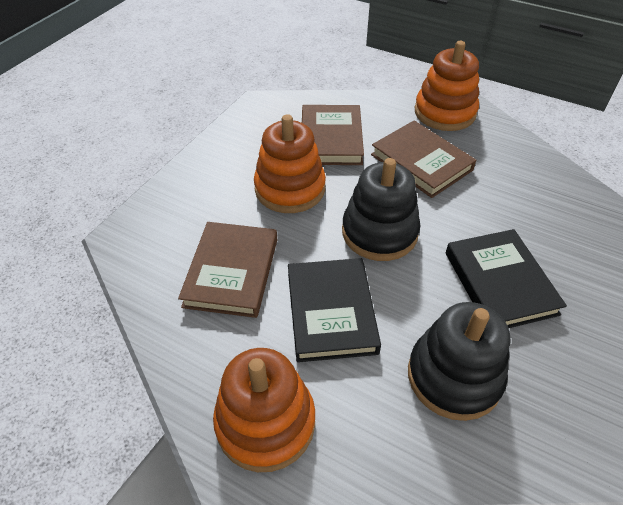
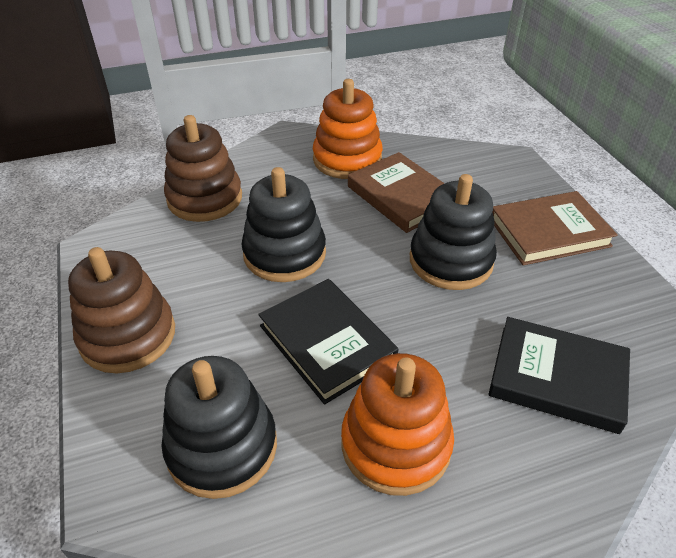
black stacking toy: 2 -> 3
brown book: 3 -> 2
brown stacking toy: 0 -> 2
orange stacking toy: 3 -> 2

